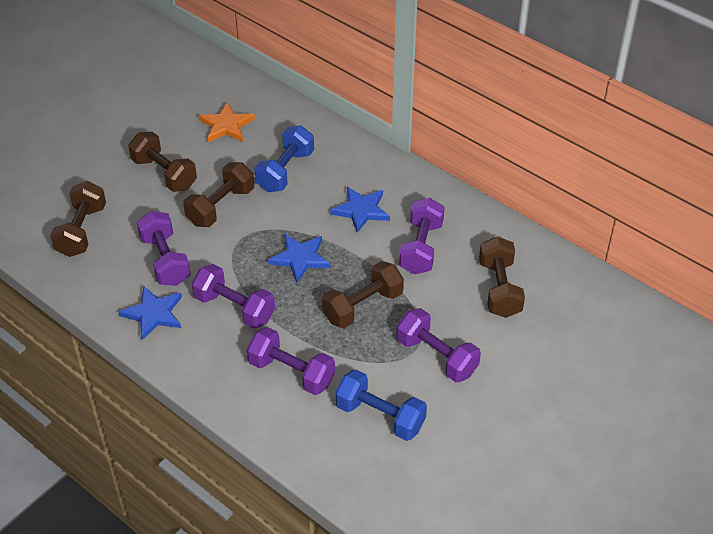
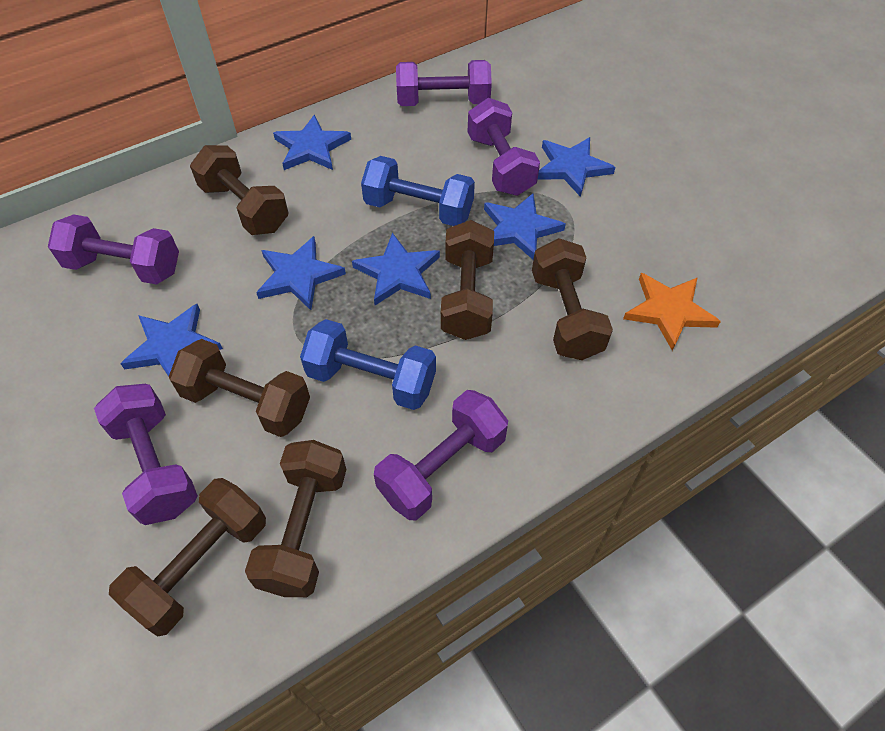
blue star: 3 -> 6
brown dumbbell: 5 -> 6

